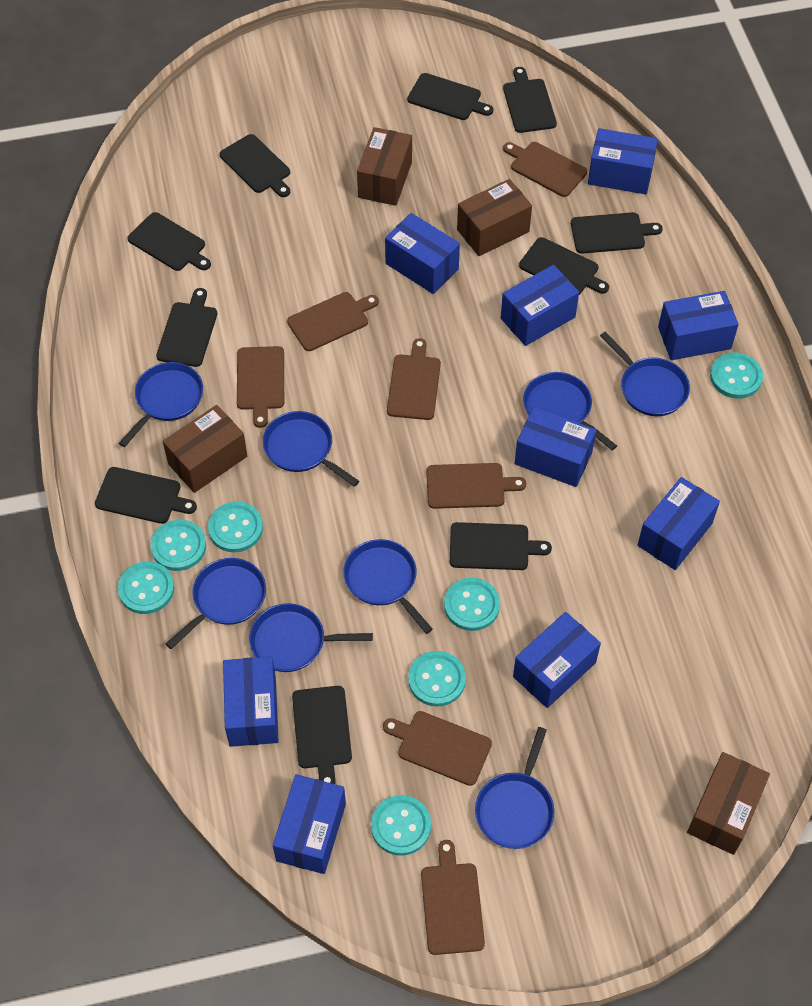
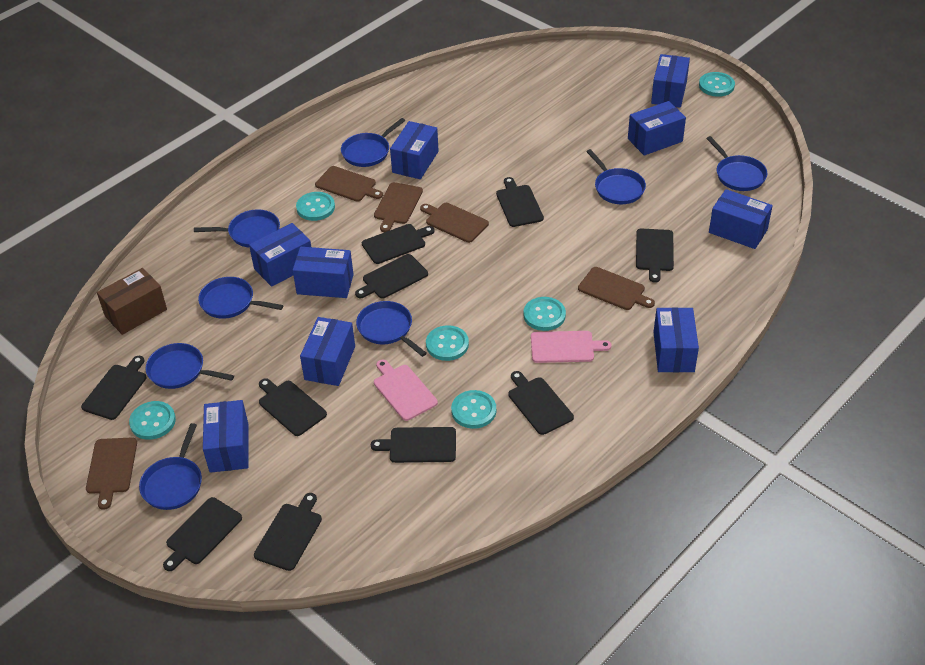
brown box: 4 -> 1
brown cutting board: 7 -> 5
pink cutting board: 0 -> 2
turquoise button: 7 -> 6

